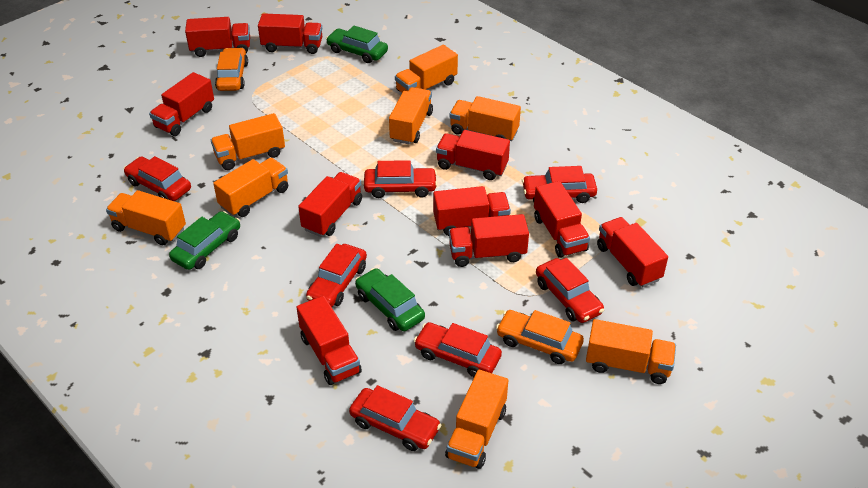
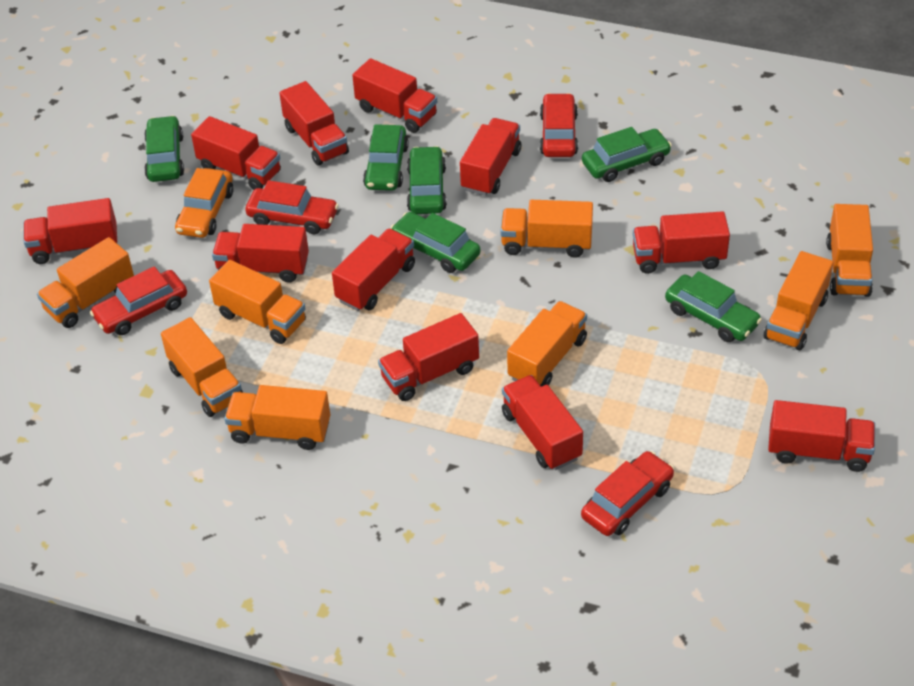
green car: 3 -> 6
orange car: 2 -> 1
red car: 7 -> 4
red truck: 10 -> 11

